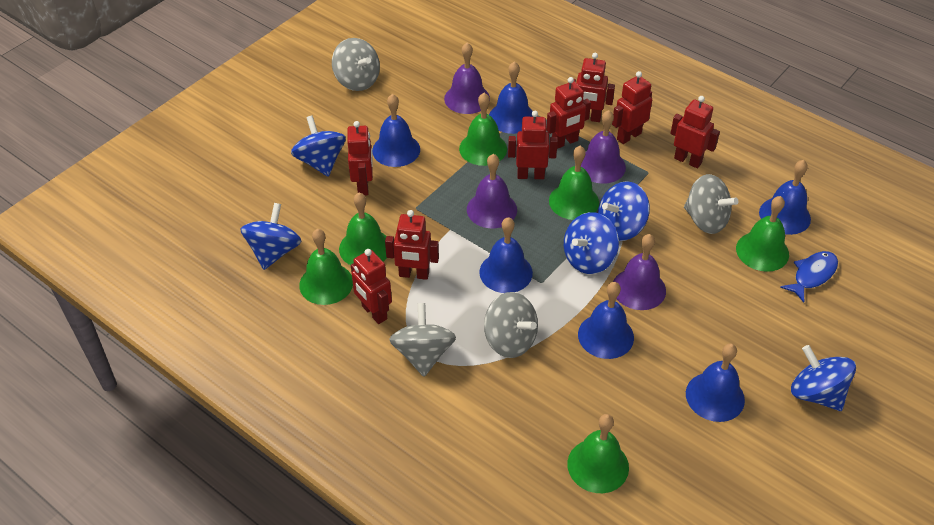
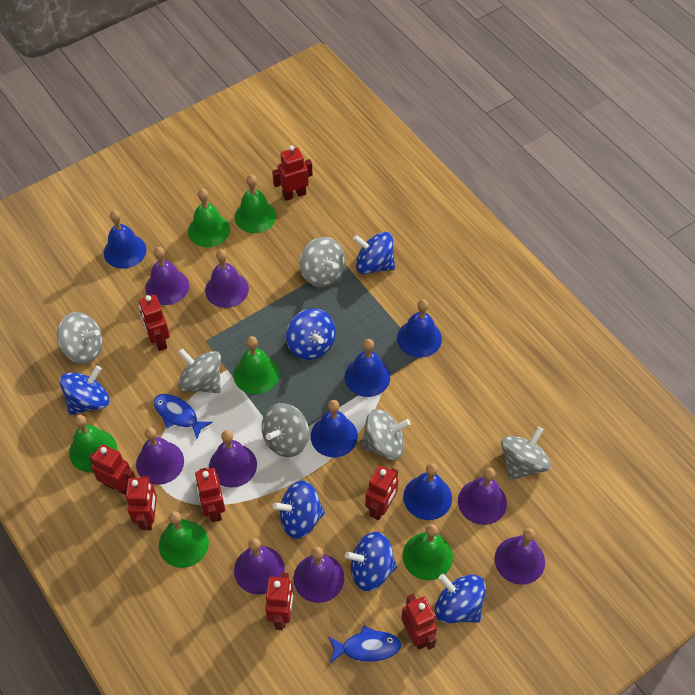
blue bell: 6 -> 5
blue fish: 1 -> 2
blue spinning top: 5 -> 6
grey spinning top: 4 -> 6
purple bell: 4 -> 8

